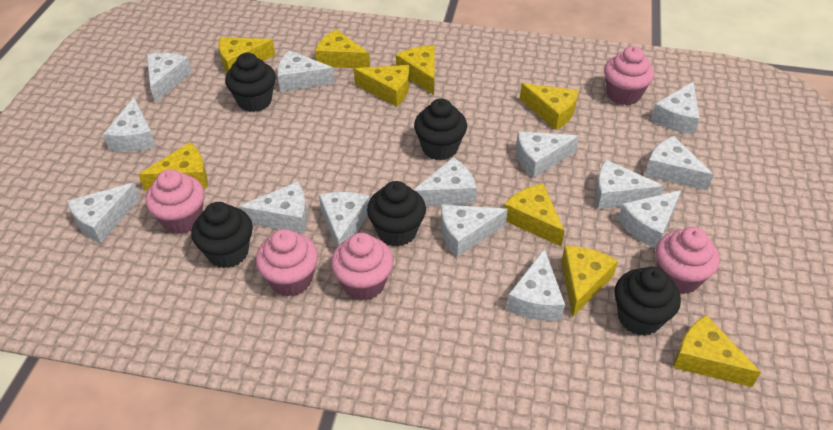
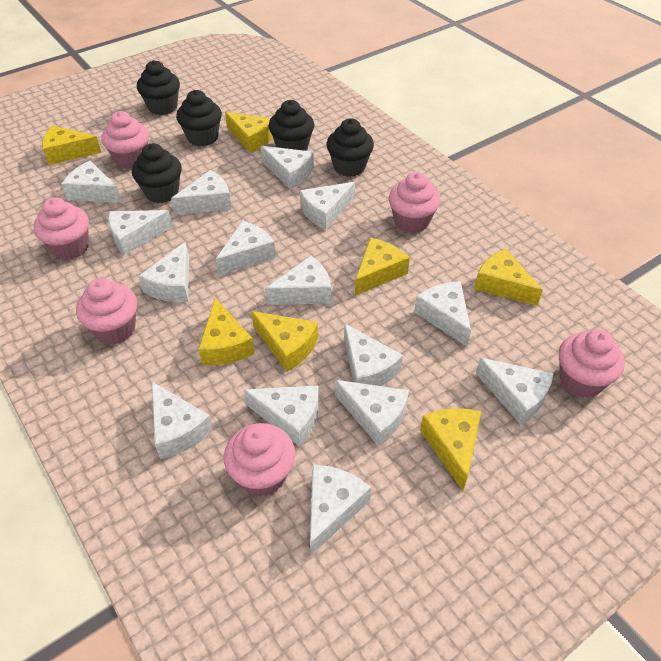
pink cupcake: 5 -> 6
white cheese: 14 -> 15
yellow cheese: 9 -> 7

